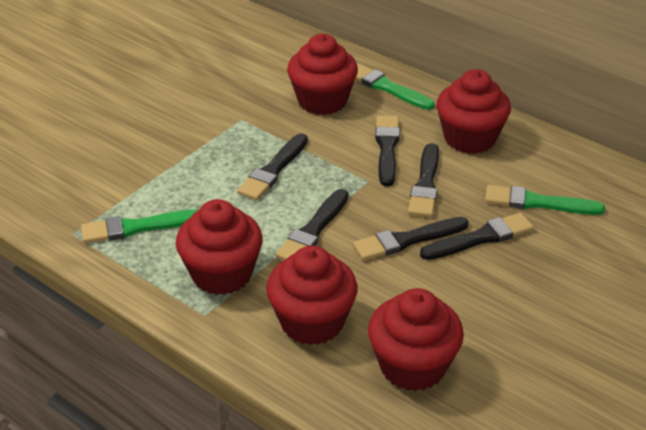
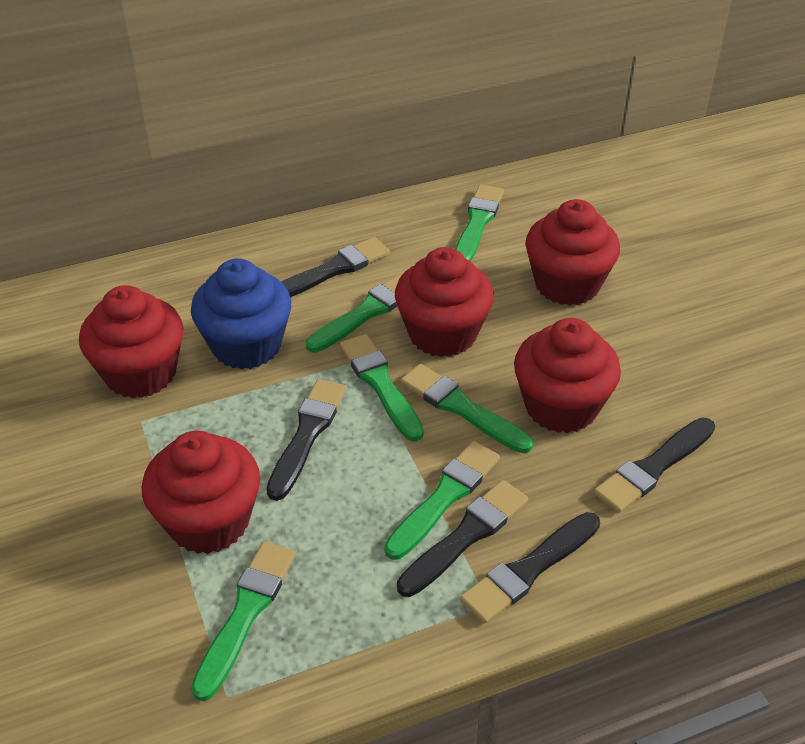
black brush: 6 -> 5
blue cupcake: 0 -> 1
green brush: 3 -> 6

